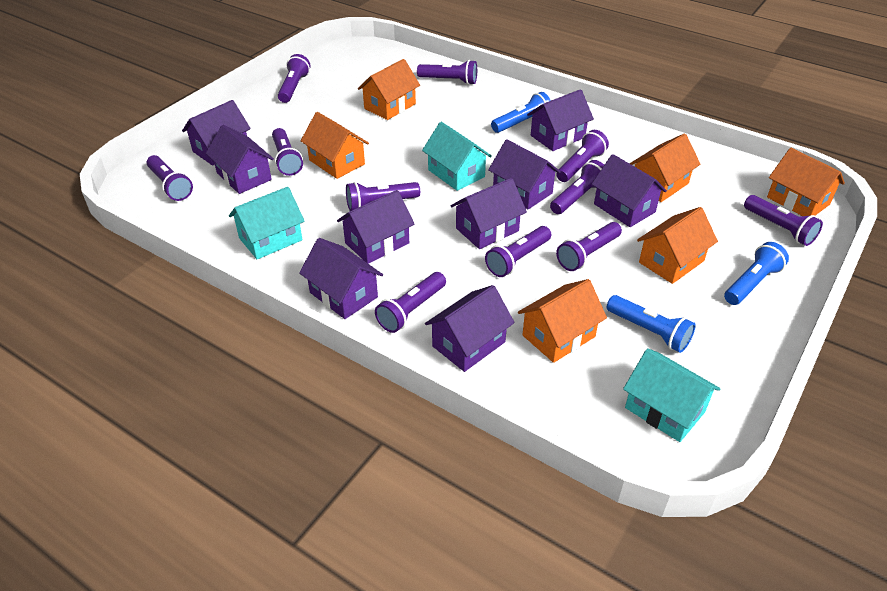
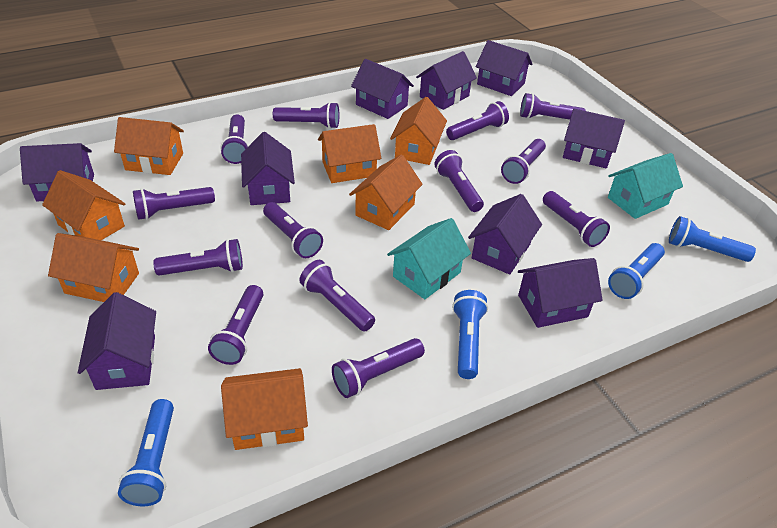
blue flashlight: 3 -> 4
orange house: 6 -> 7
purple flashlight: 11 -> 13
turquoise house: 3 -> 2

